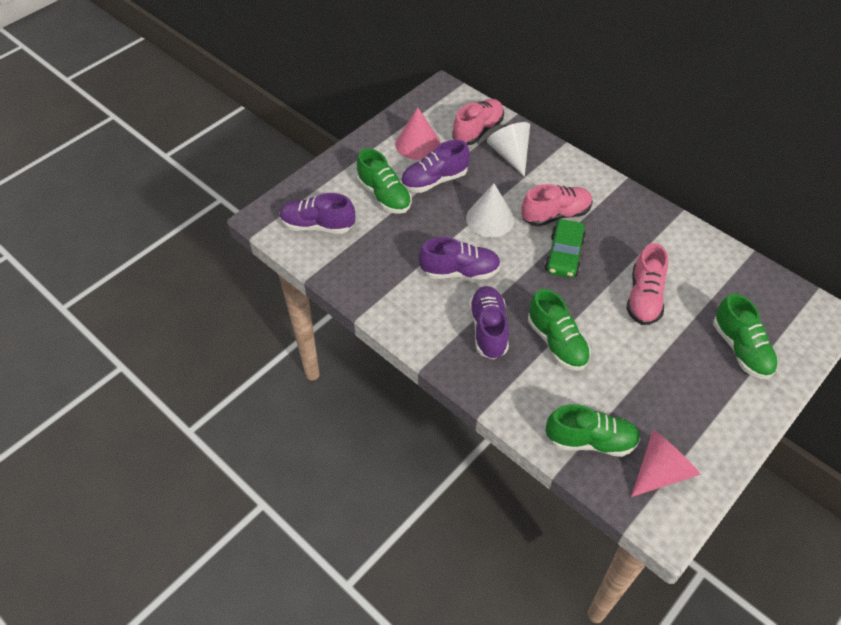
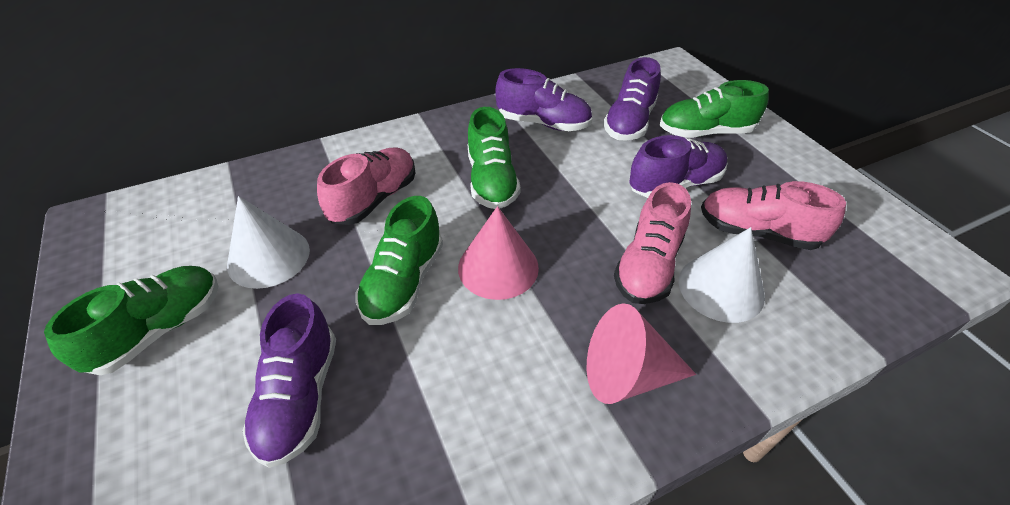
green car: 1 -> 0

